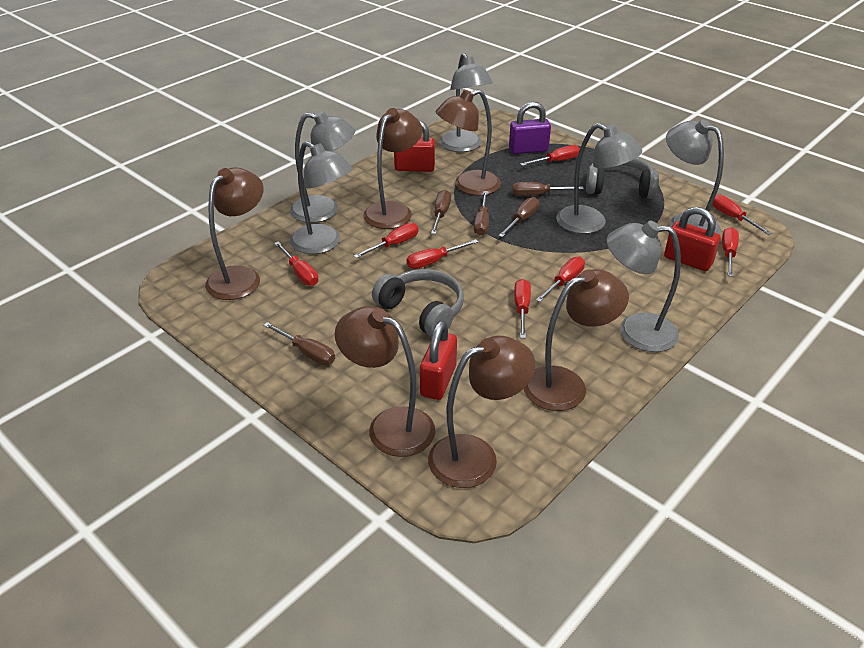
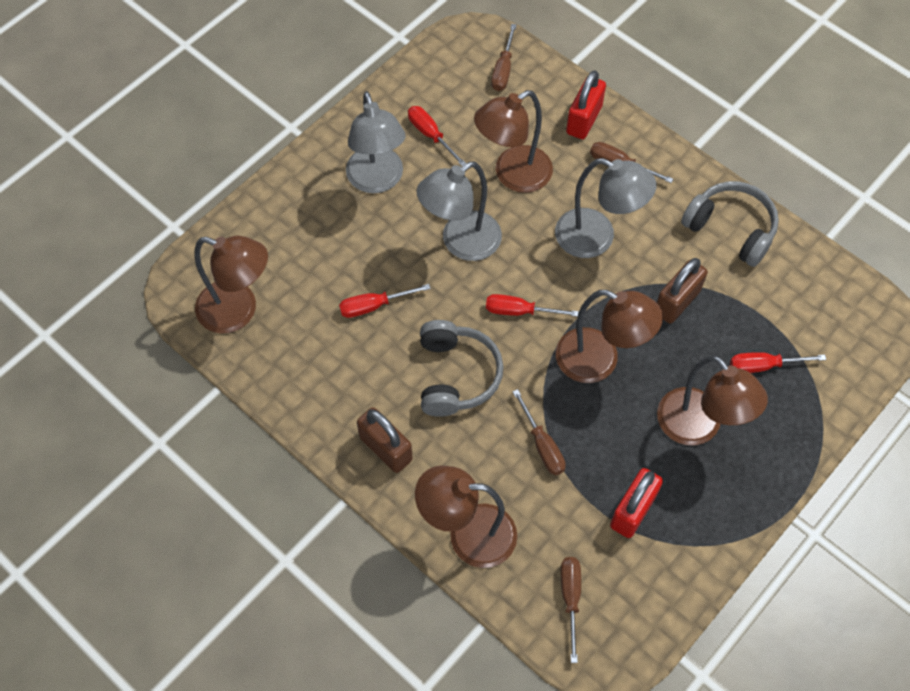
brown lamp: 6 -> 5
brown padlock: 0 -> 2
brown screwdriver: 5 -> 4
grey lamp: 6 -> 3
purple padlock: 1 -> 0
red padlock: 3 -> 2
red screwdriver: 8 -> 4

